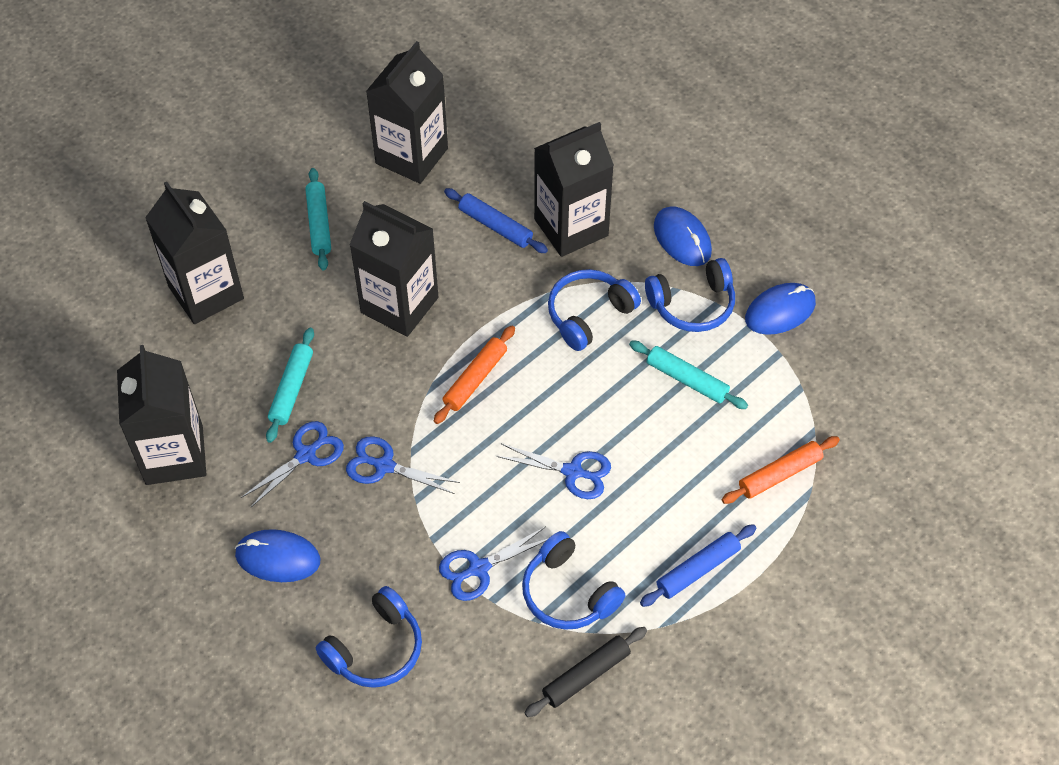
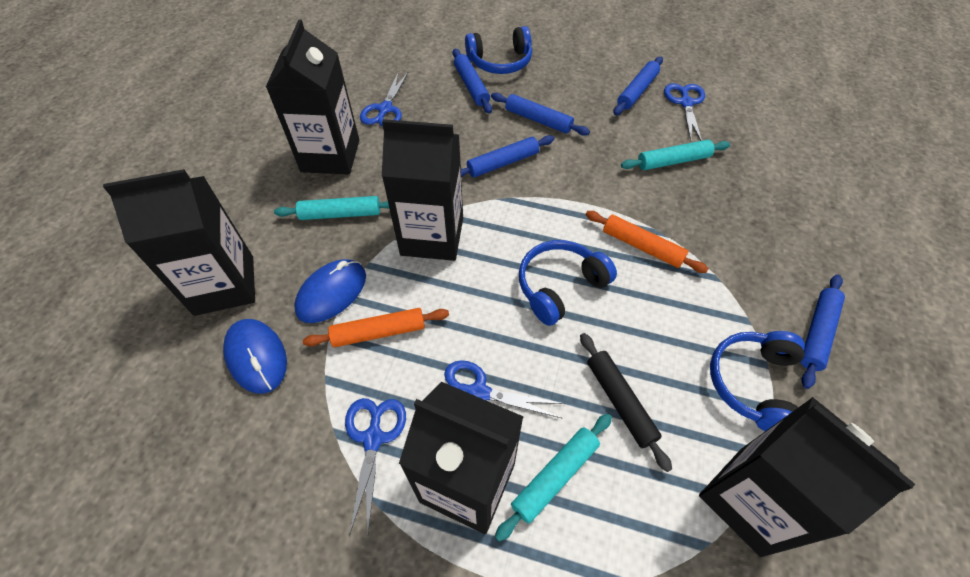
blue headphones: 4 -> 3
blue mouse: 3 -> 2
blue rolling pin: 2 -> 5

